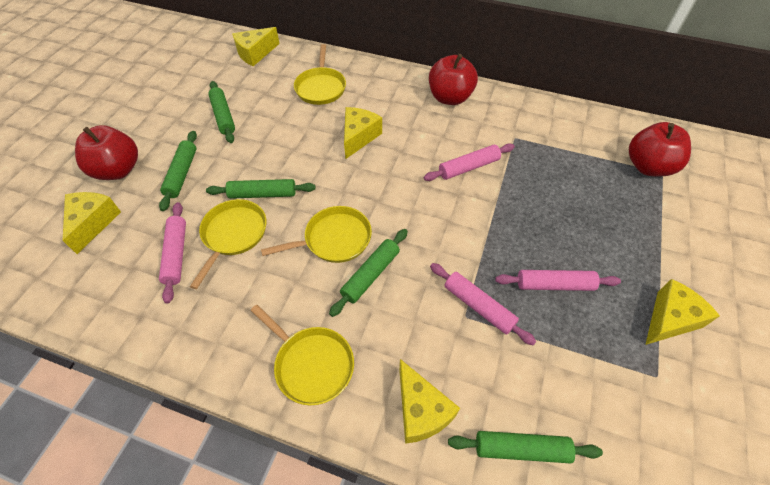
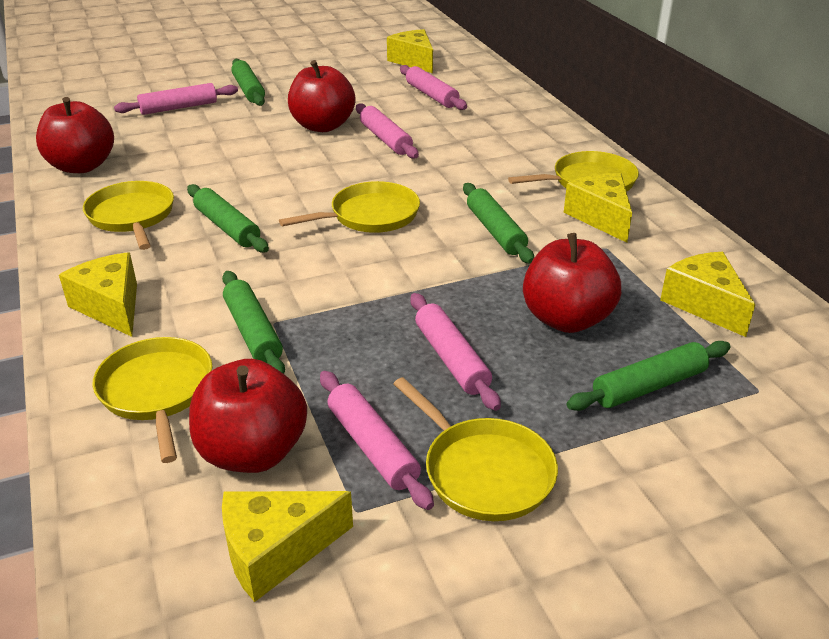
pink rolling pin: 4 -> 5
red apple: 3 -> 4
yellow pan: 4 -> 5

